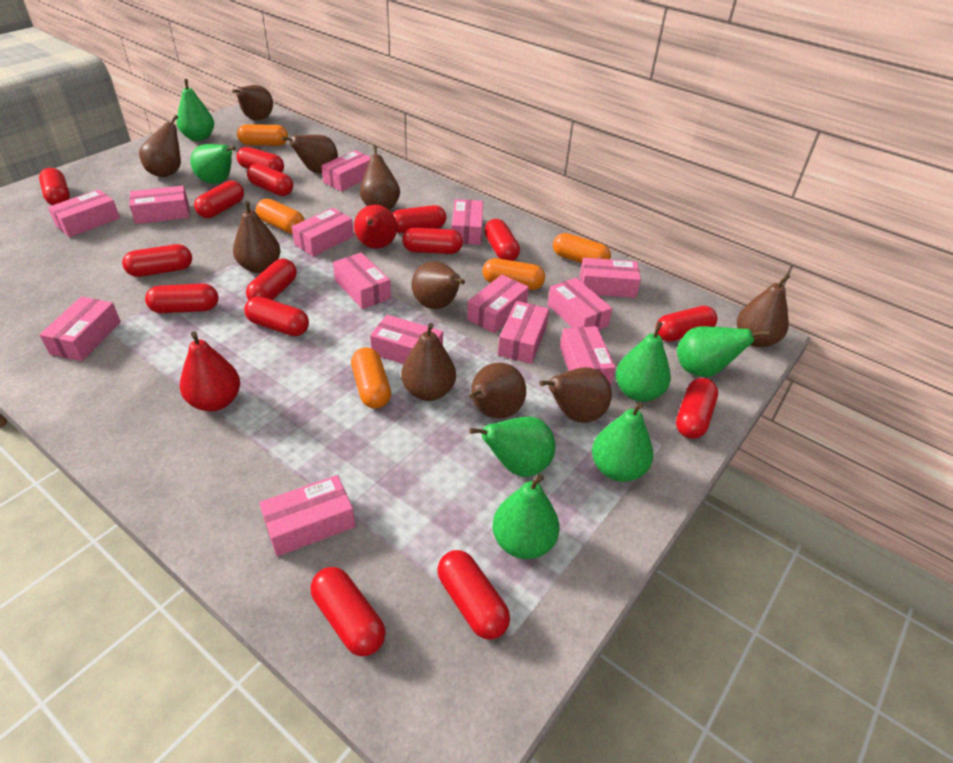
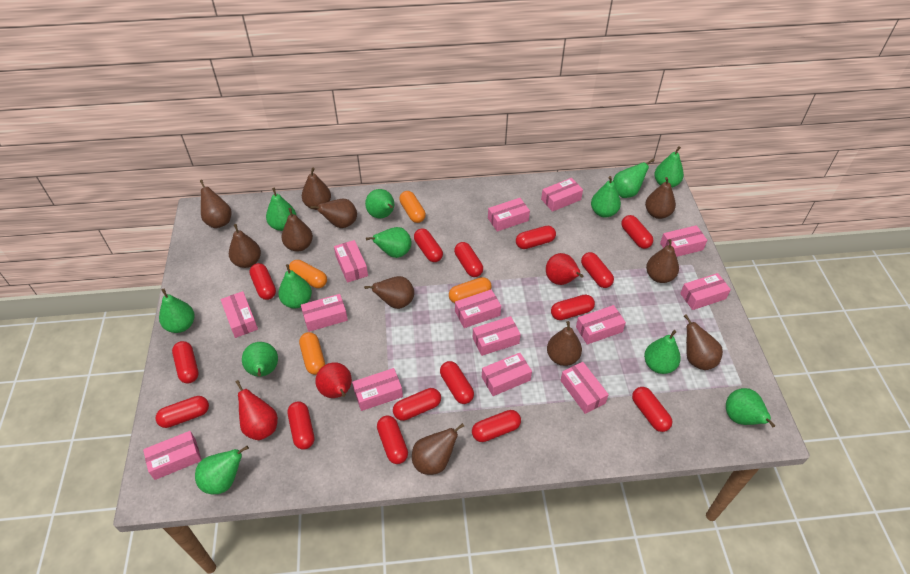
brown pear: 10 -> 11
green pear: 7 -> 12
orange capsule: 5 -> 4
red pear: 2 -> 3

